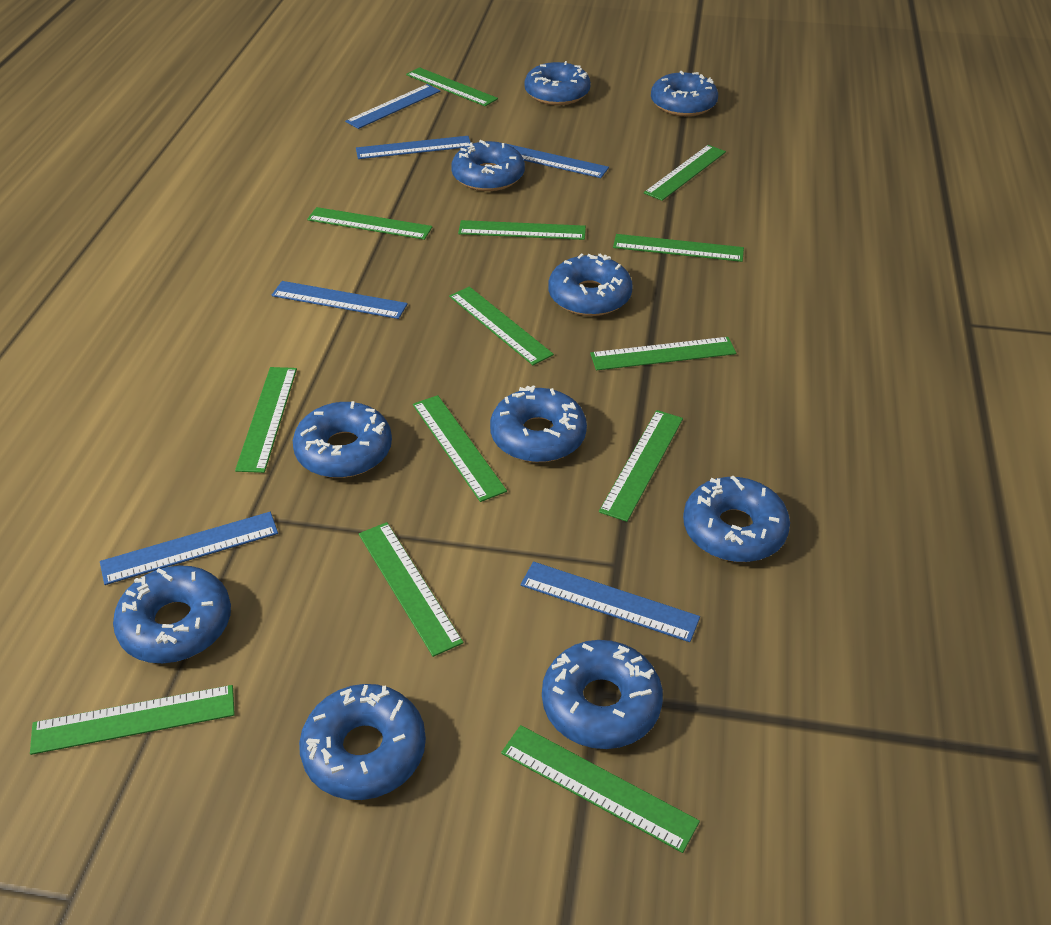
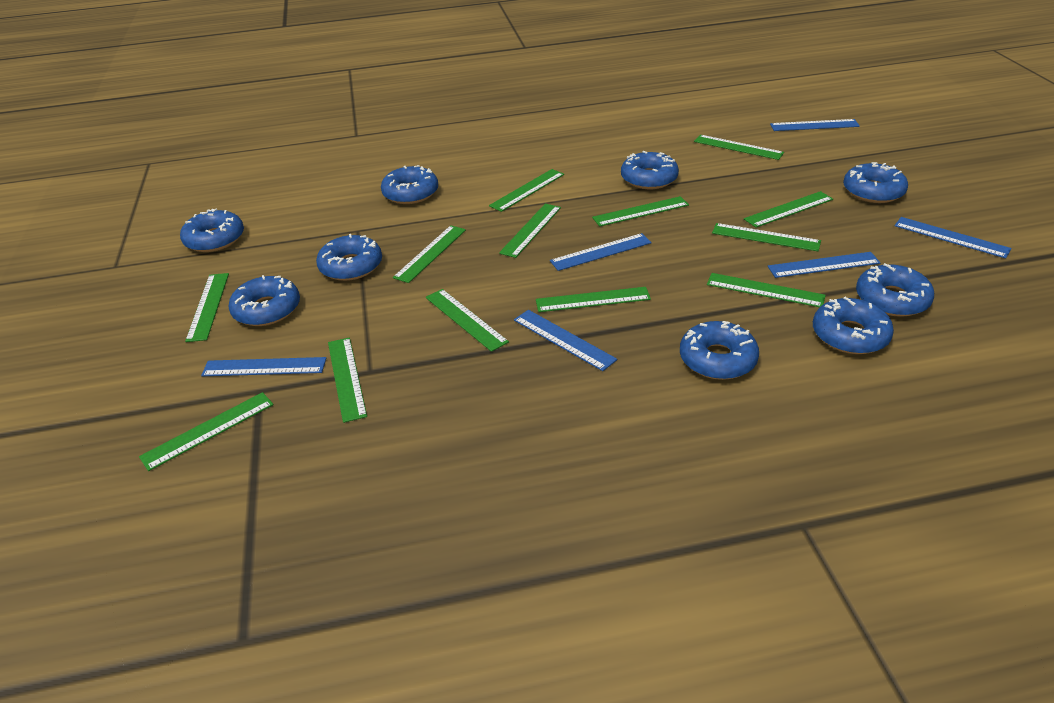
blue donut: 10 -> 9

